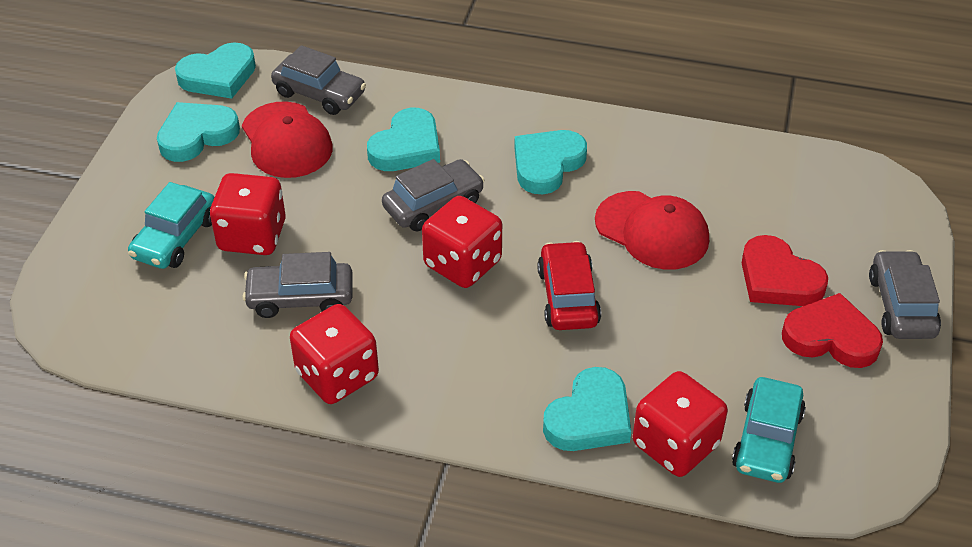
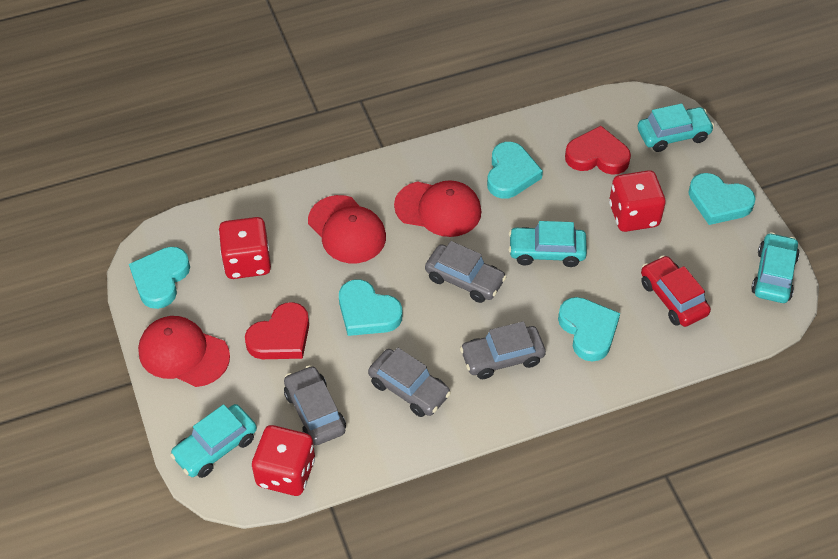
red cap: 2 -> 3
red dice: 4 -> 3
turquoise car: 2 -> 4

